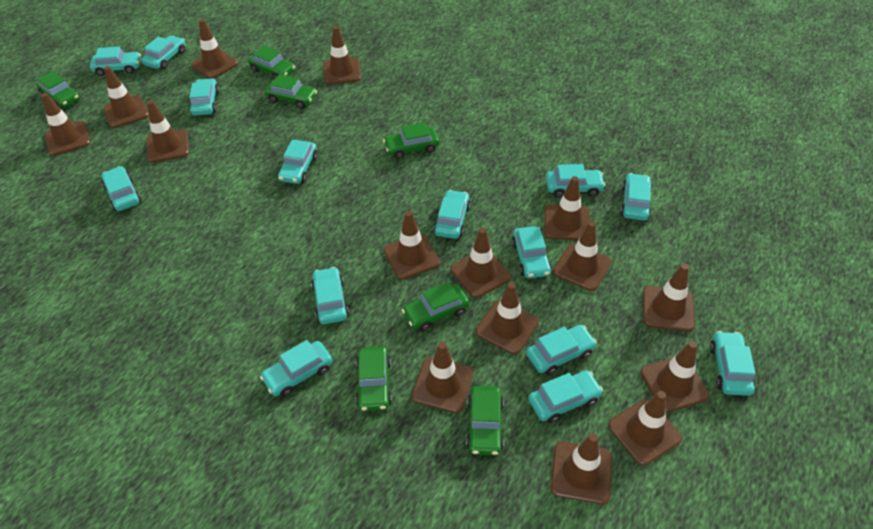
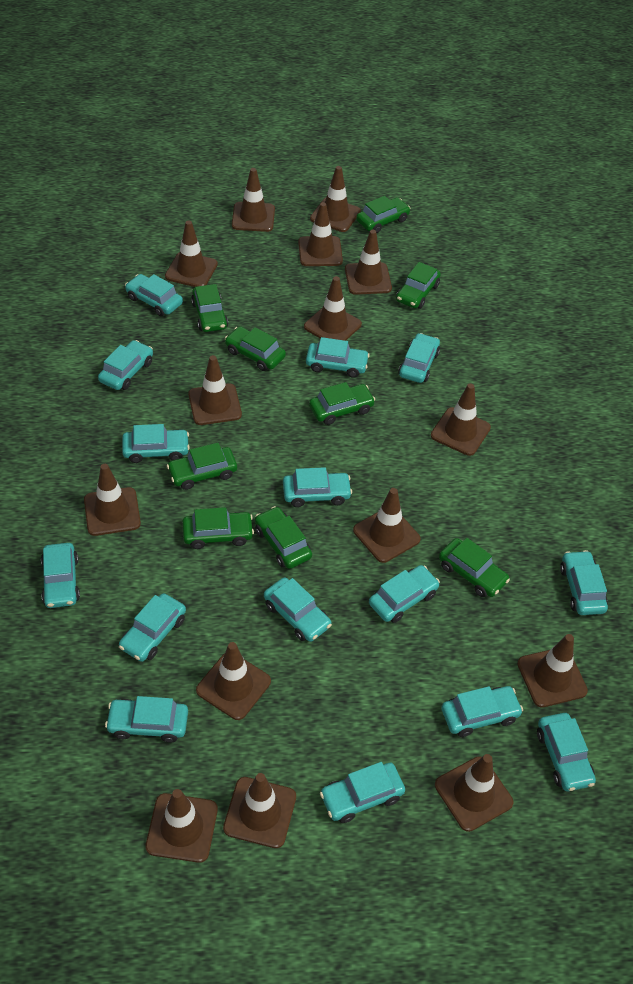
green car: 7 -> 9
turquoise car: 14 -> 15

